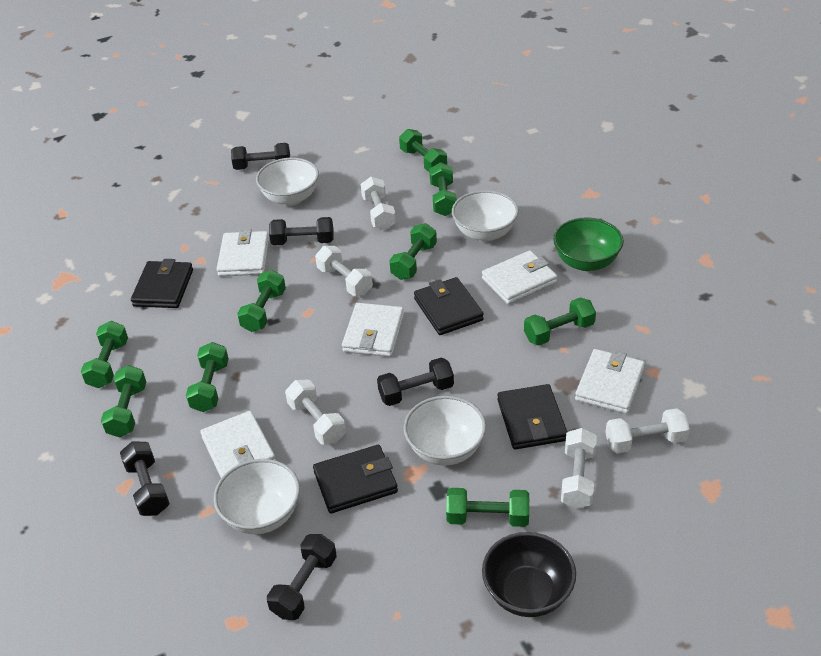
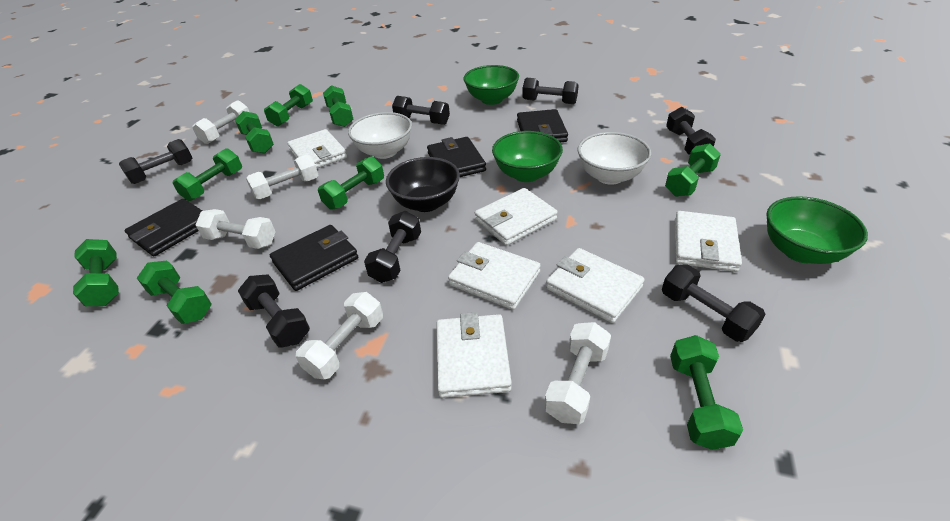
black dumbbell: 5 -> 7
green bowl: 1 -> 3
white bowl: 4 -> 2
white wallet: 5 -> 6

